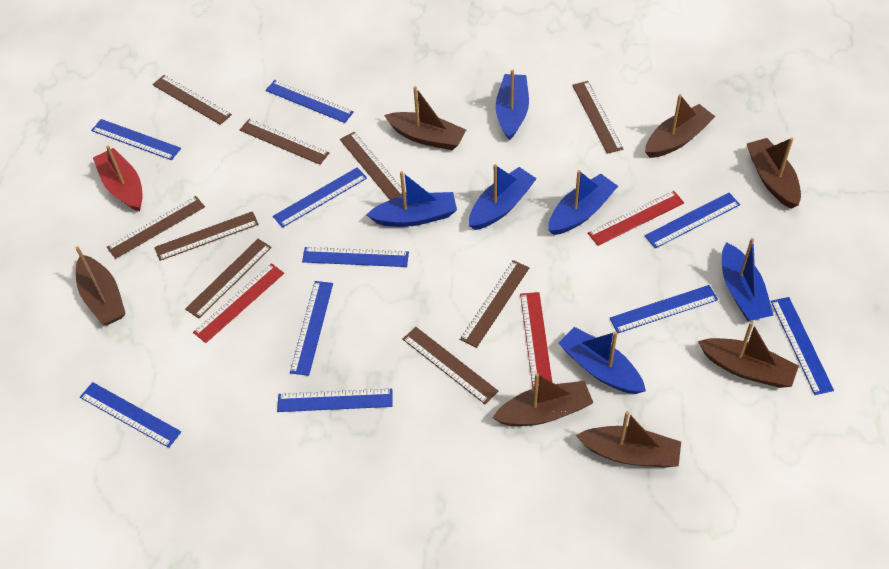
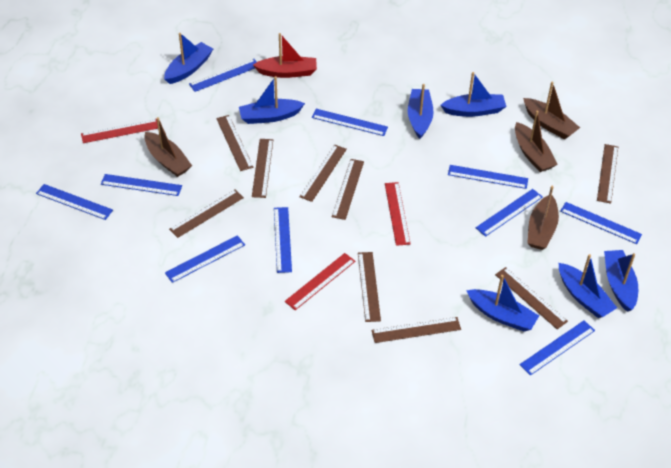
blue boat: 6 -> 7
brown boat: 7 -> 4

